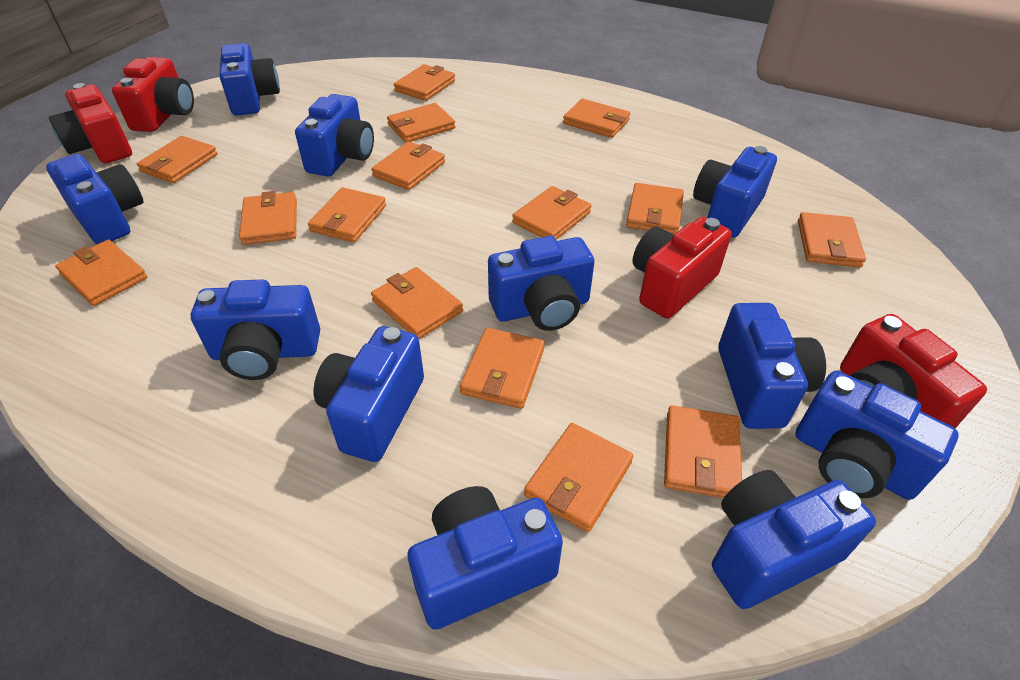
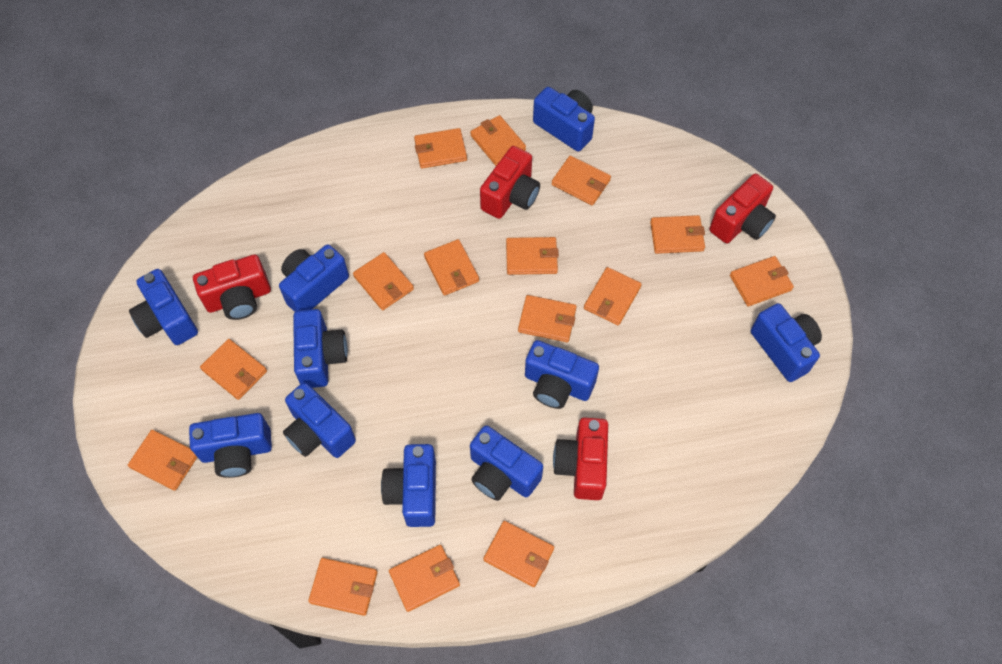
blue camera: 11 -> 10

